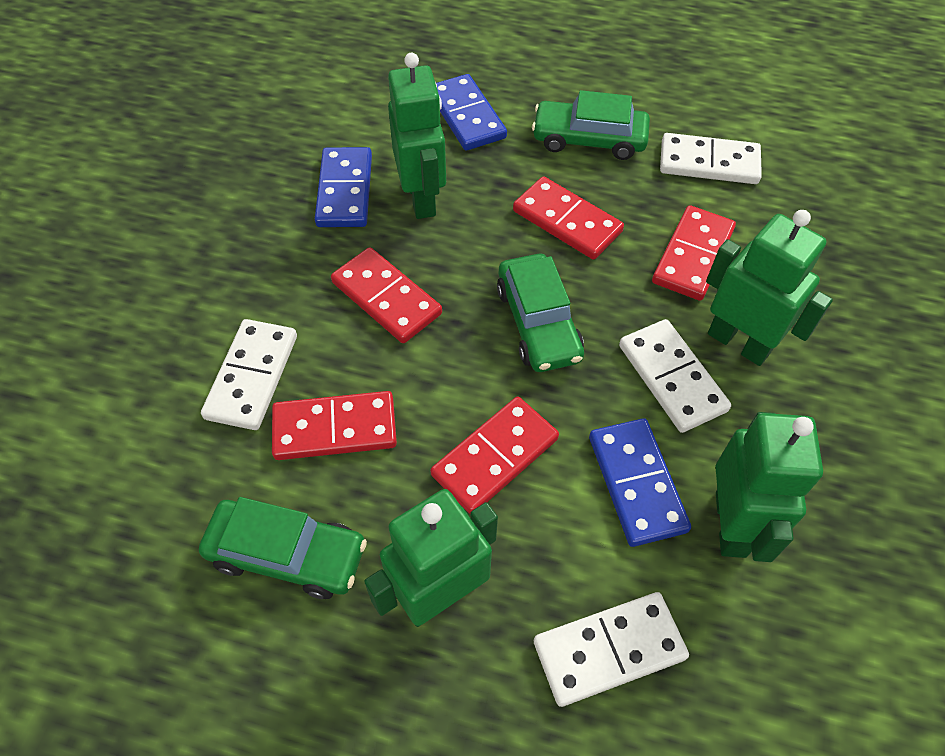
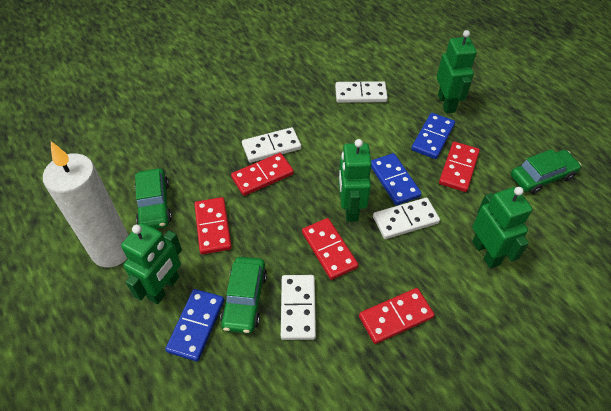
white candle: 0 -> 1

